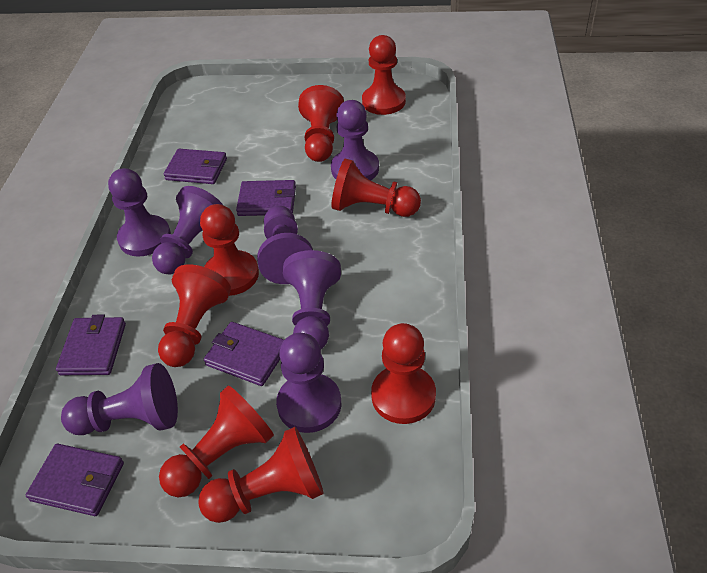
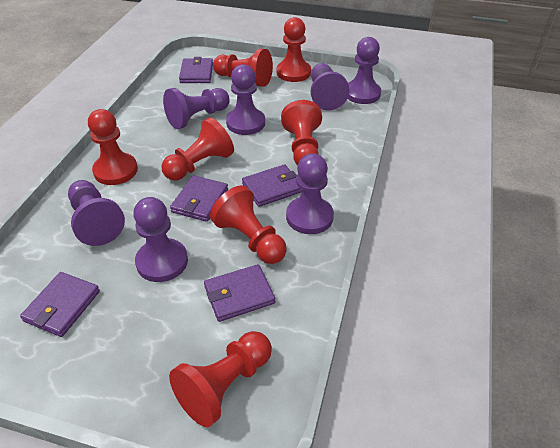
red pawn: 8 -> 7

